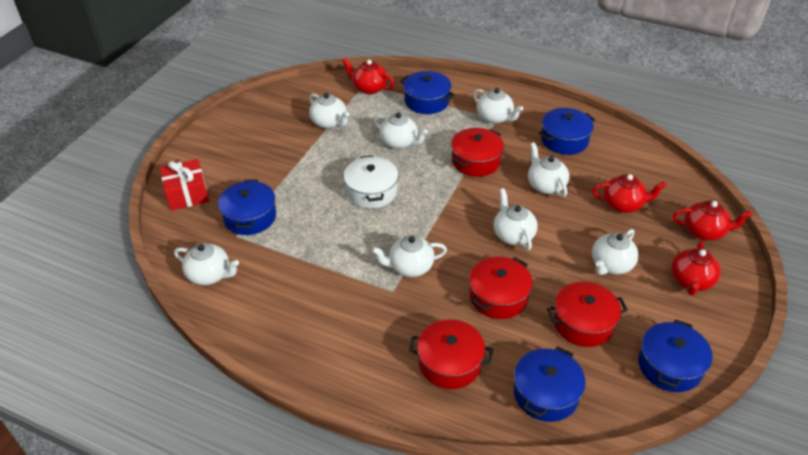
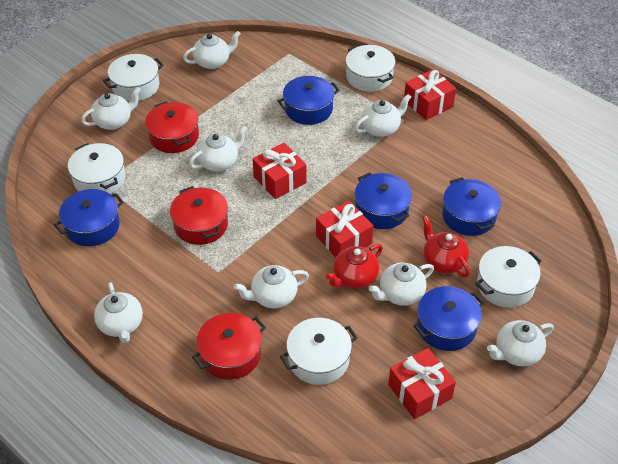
red gift: 1 -> 4
red pot: 4 -> 3
red teapot: 4 -> 2
white pot: 1 -> 5

